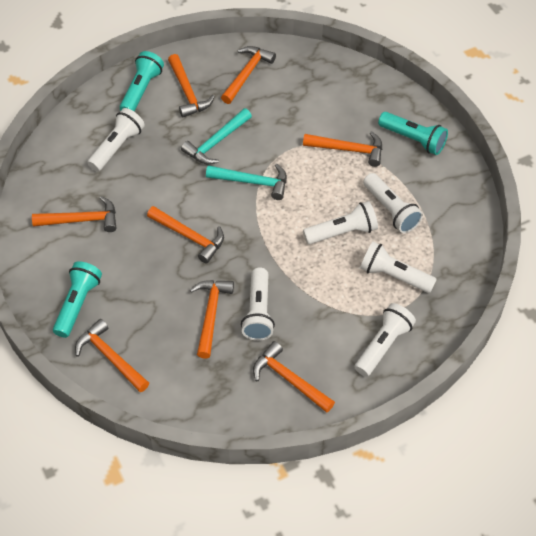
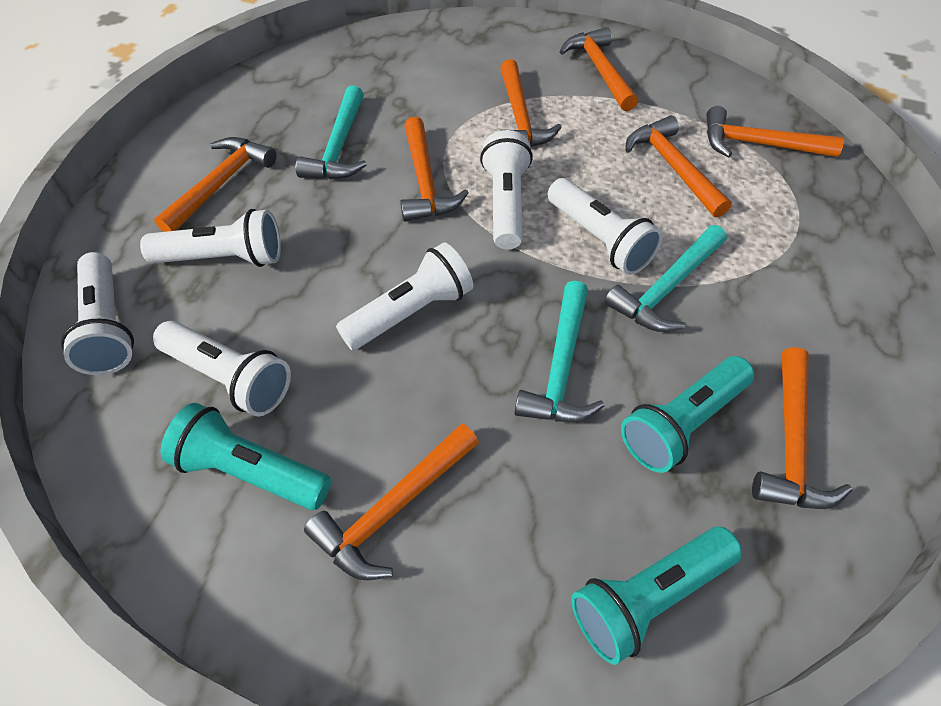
turquoise hammer: 2 -> 3

